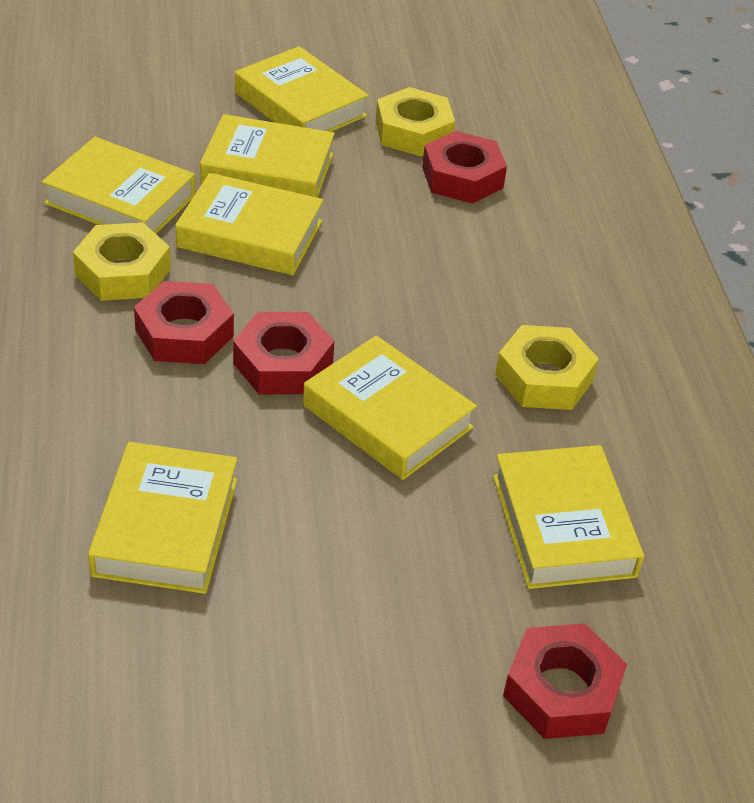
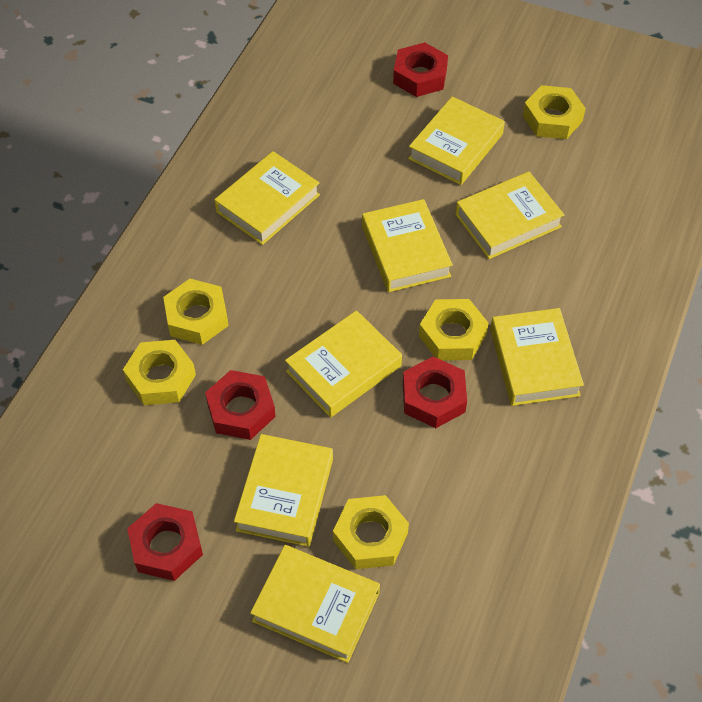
yellow book: 7 -> 8
yellow nut: 3 -> 5

